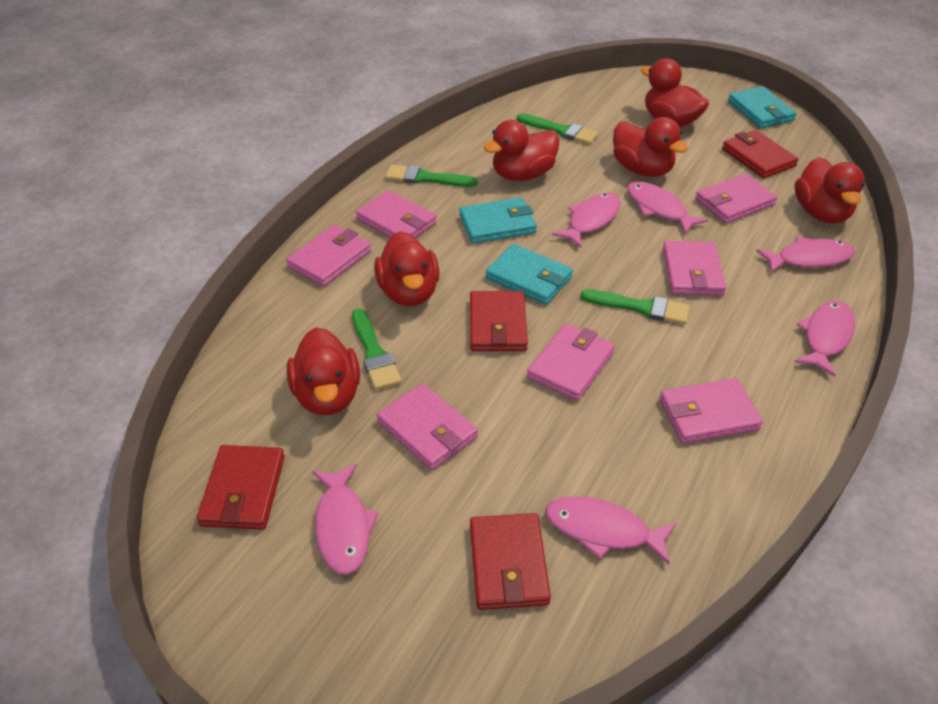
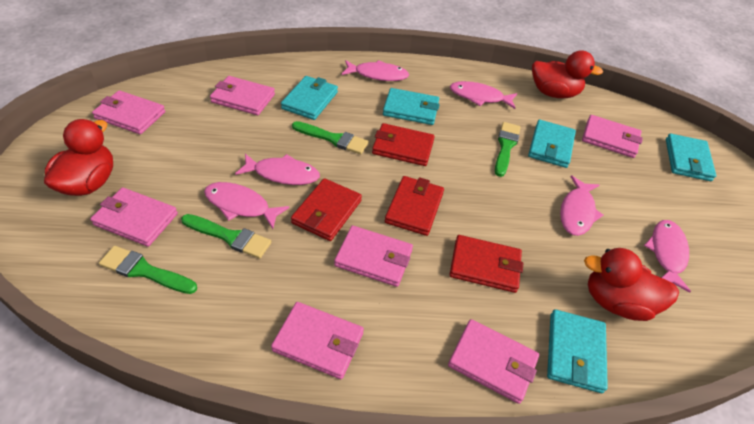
red duck: 6 -> 3
turquoise wallet: 3 -> 5

